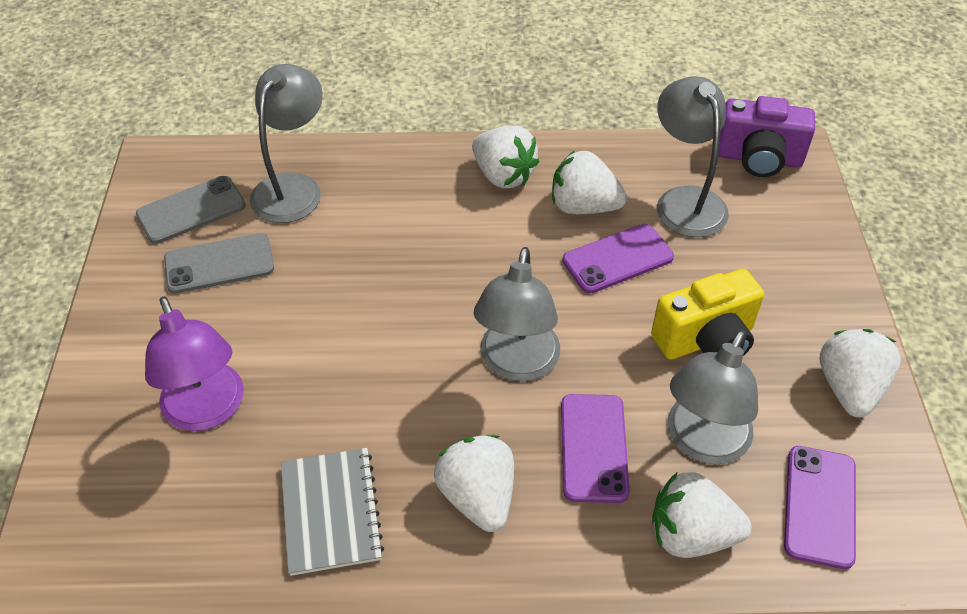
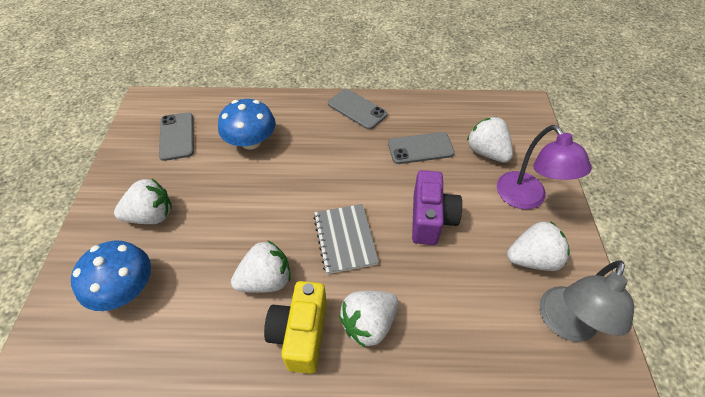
blue mushroom: 0 -> 2
grey lamp: 4 -> 1
grey phone: 2 -> 3
purple phone: 3 -> 0

